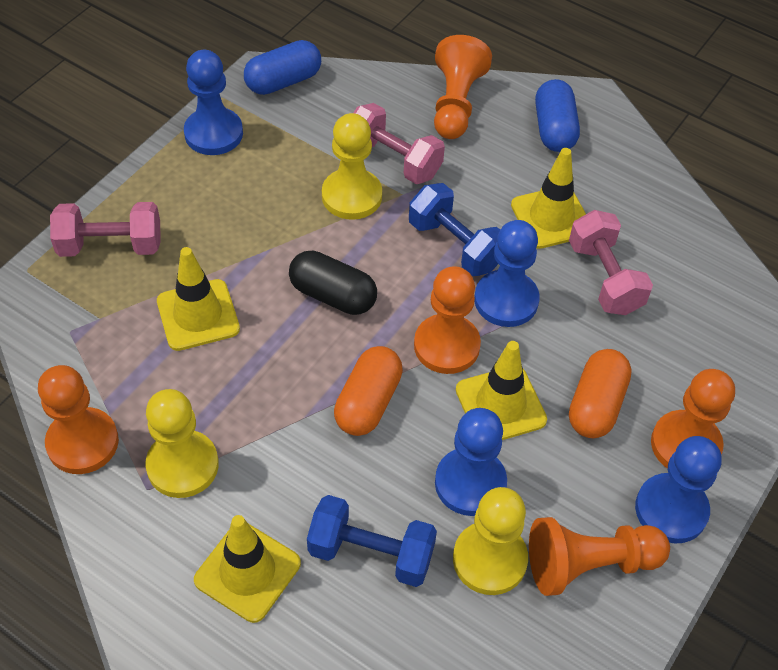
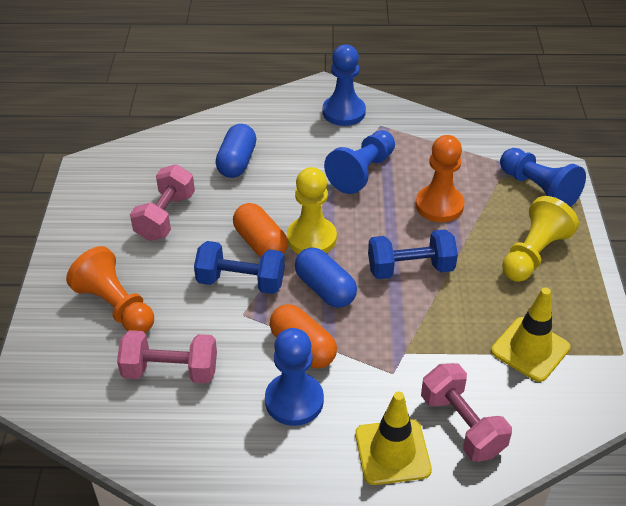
black capsule: 1 -> 0
orange pawn: 5 -> 2
yellow pawn: 3 -> 2
yellow traffic cone: 4 -> 2

